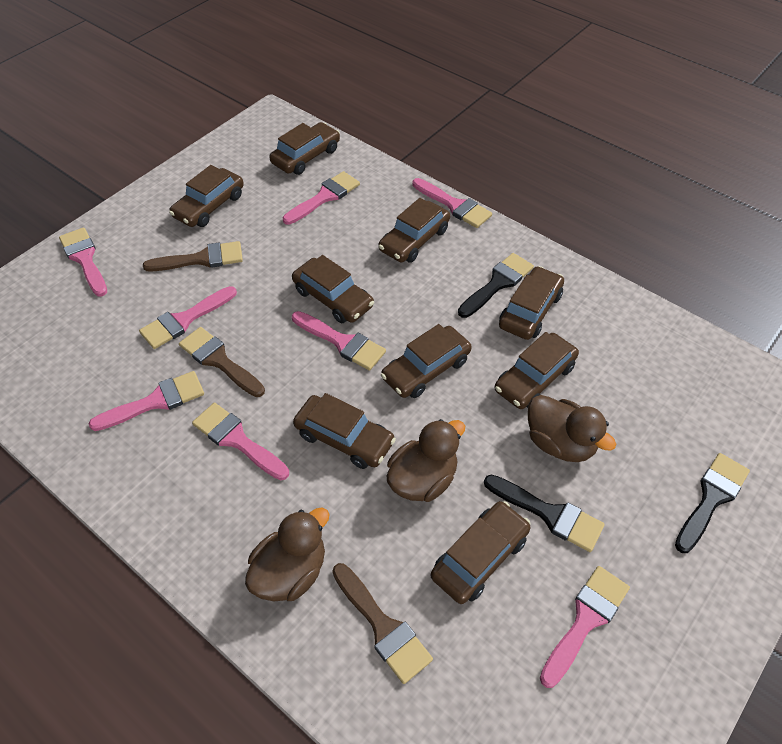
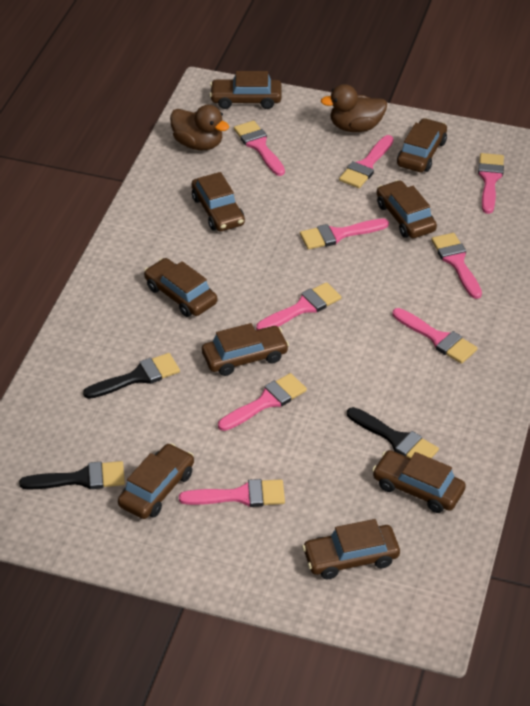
brown brush: 3 -> 0
brown duck: 3 -> 2
pink brush: 8 -> 9

